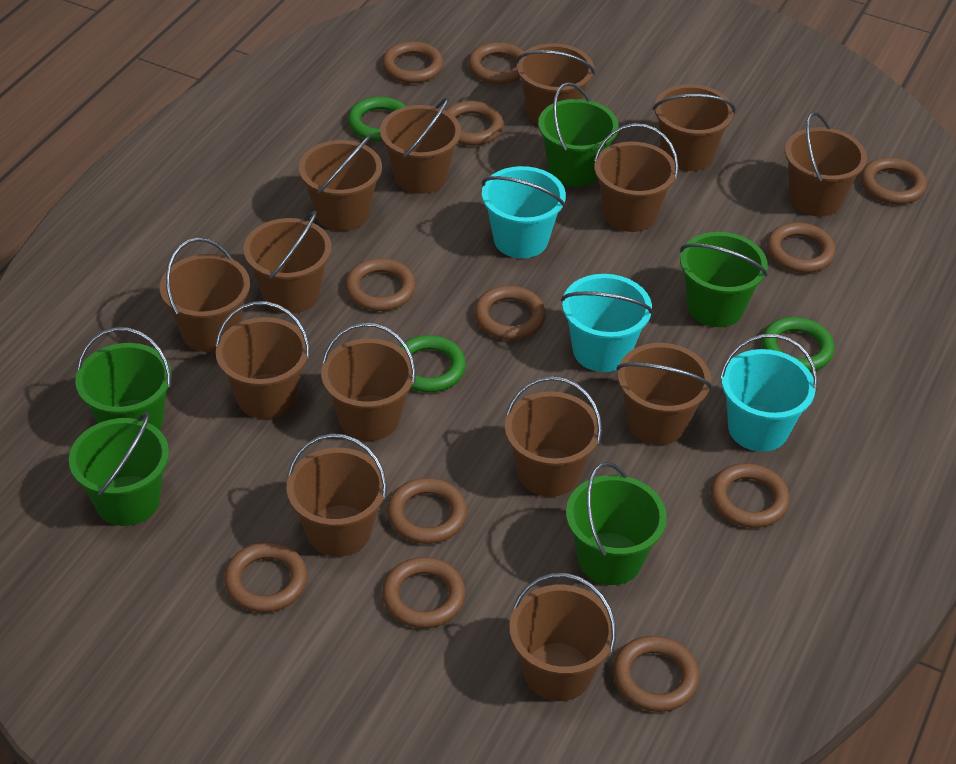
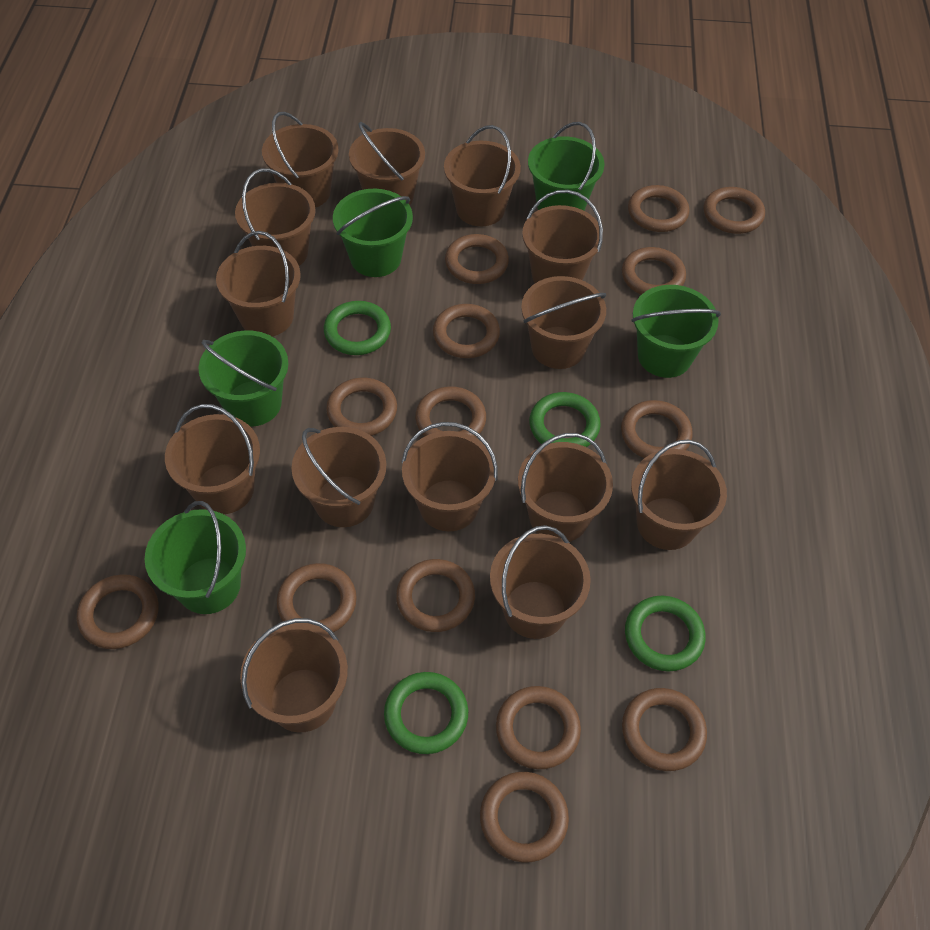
brown ring: 12 -> 14
green ring: 3 -> 4
turquoise bucket: 3 -> 0

